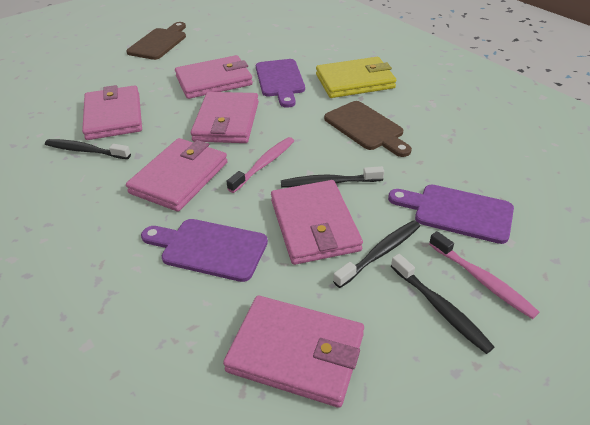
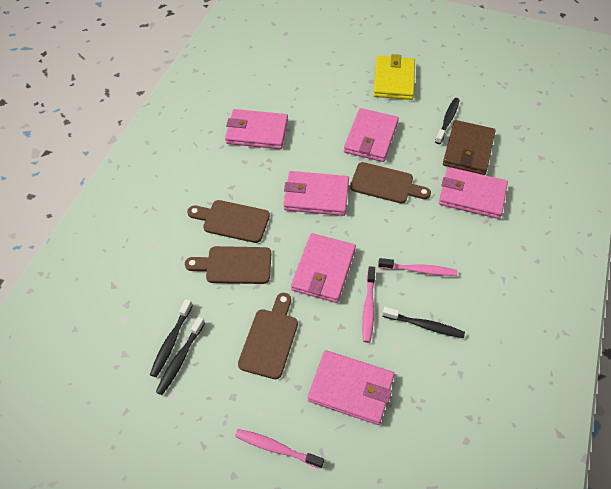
brown cutting board: 2 -> 4
brown wallet: 0 -> 1
pink toothbrush: 2 -> 3
purple cutting board: 3 -> 0

